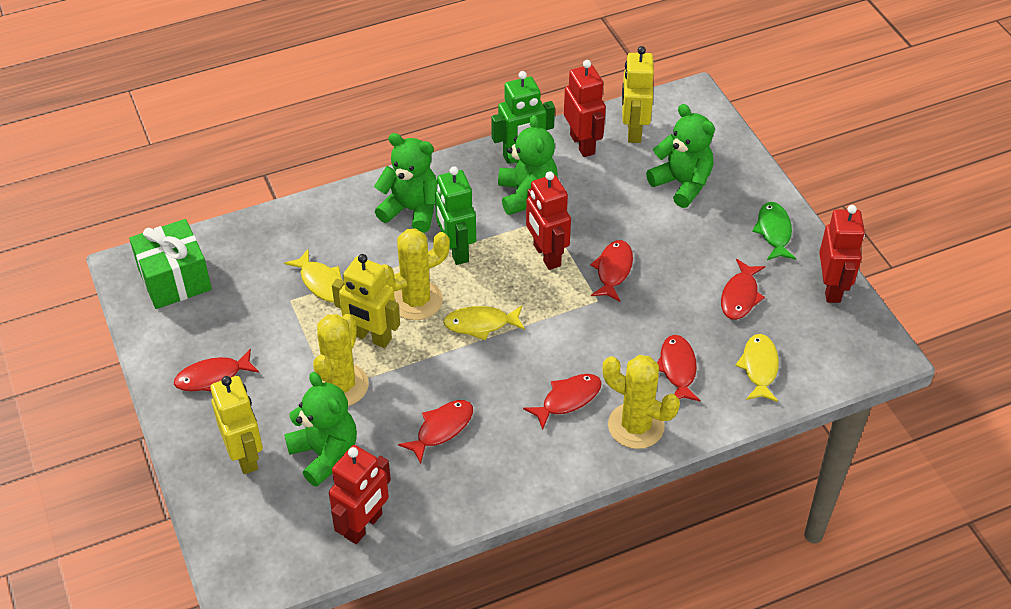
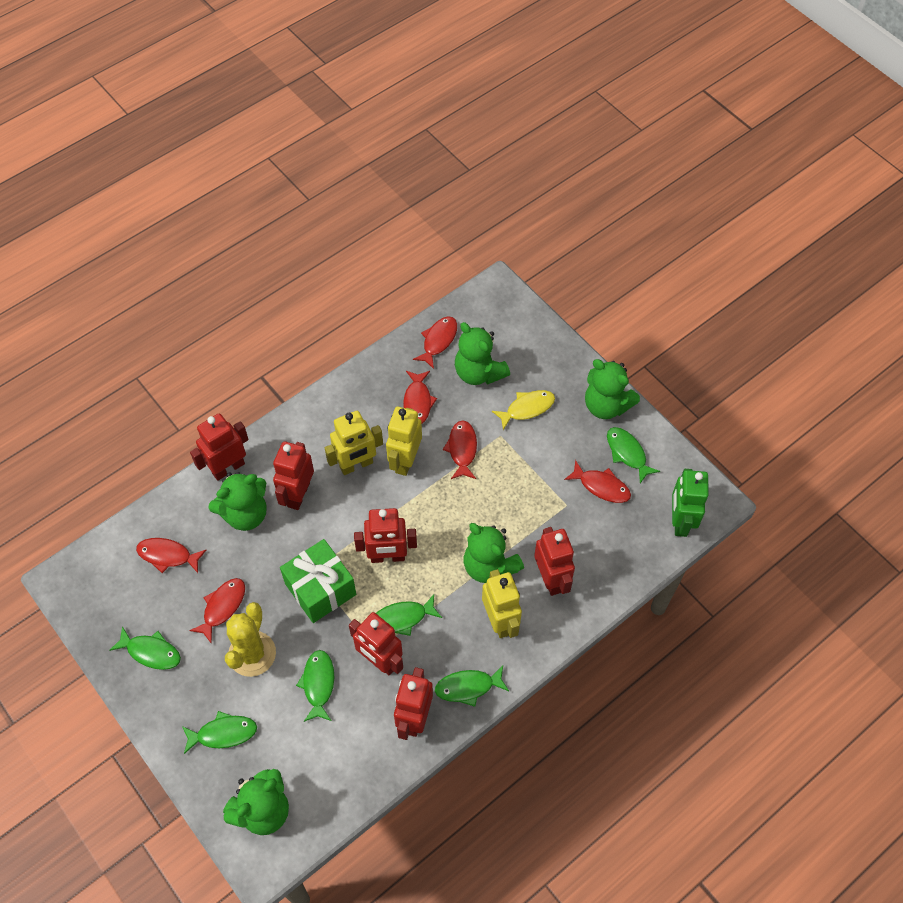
green fish: 1 -> 6
green robot: 2 -> 1
green teddy bear: 4 -> 5
red robot: 4 -> 6
yellow cactus: 3 -> 1
yellow fish: 3 -> 1

